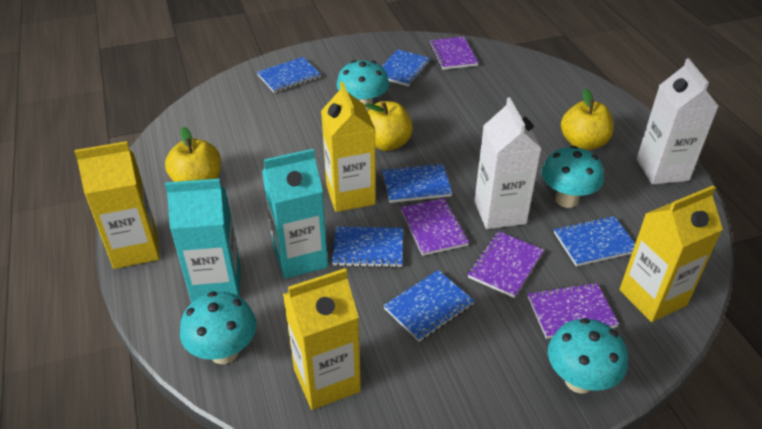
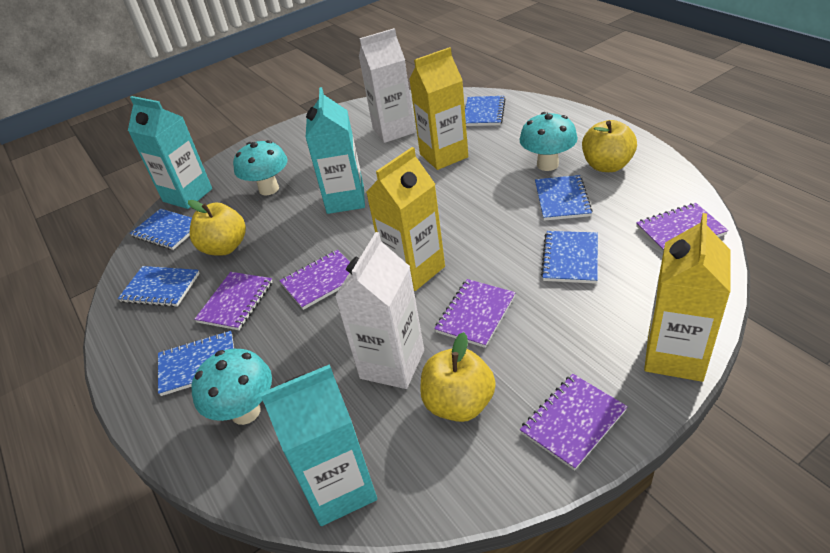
purple notebook: 4 -> 5
turquoise carton: 2 -> 3
turquoise mushroom: 4 -> 3
yellow carton: 4 -> 3

